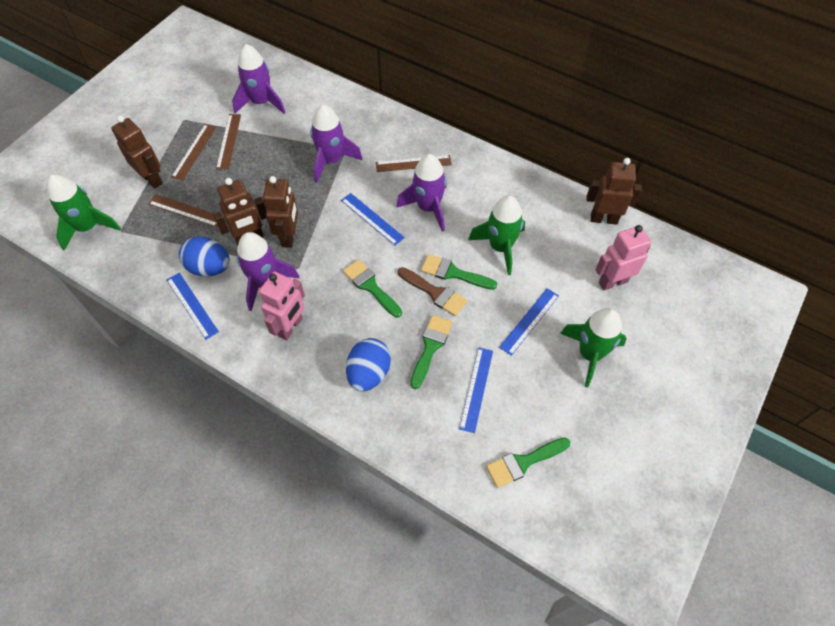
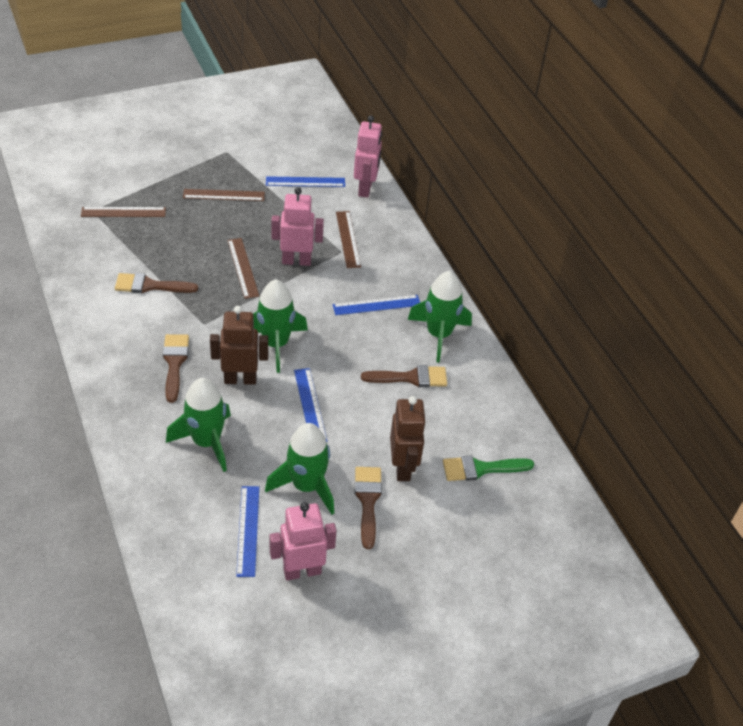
blue egg: 2 -> 0
brown brush: 1 -> 4
brown robot: 4 -> 2
green brush: 4 -> 1
green rocket: 3 -> 4
pink robot: 2 -> 3
purple rocket: 4 -> 0

